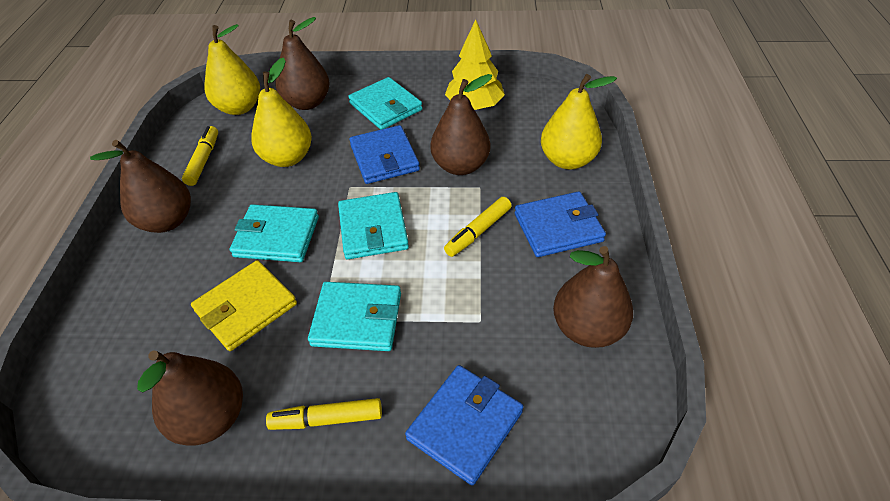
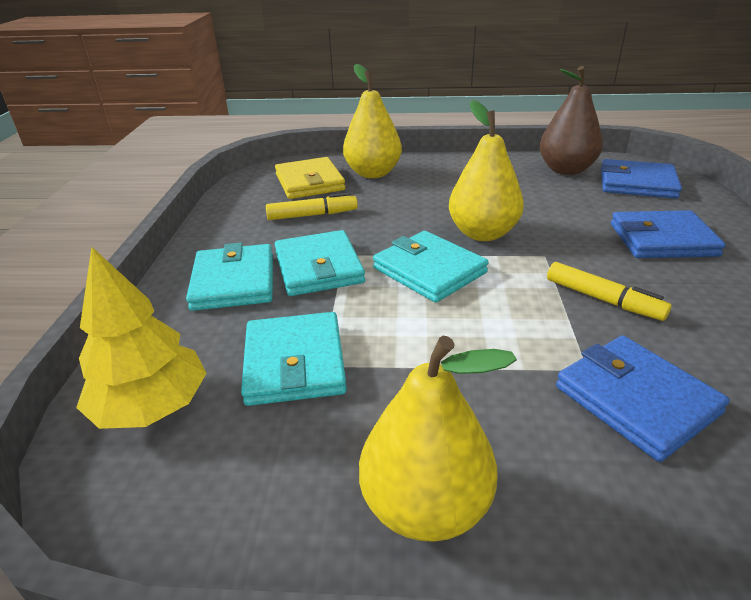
brown pear: 5 -> 1
yellow marker: 3 -> 2

